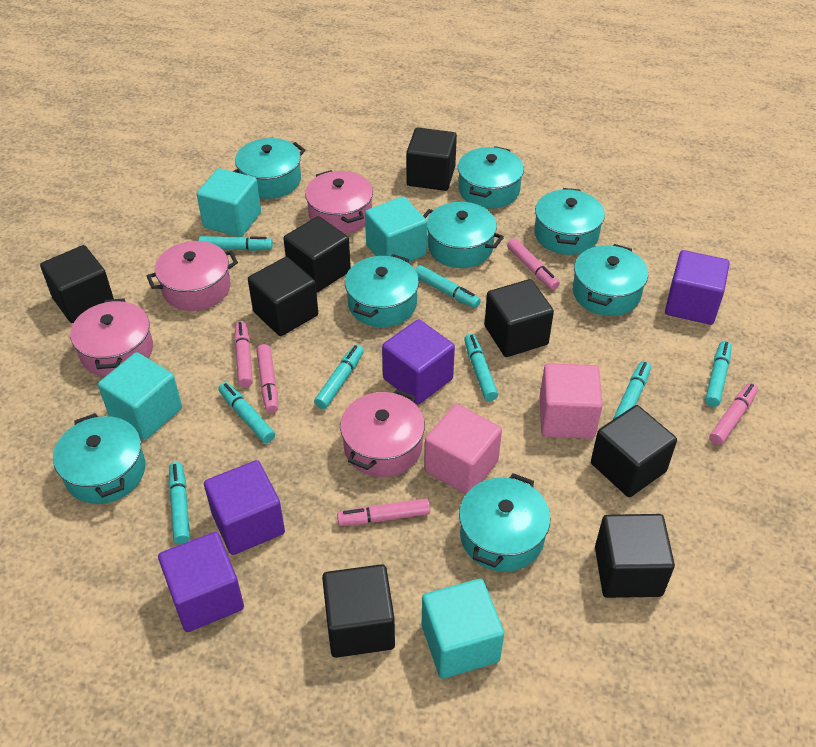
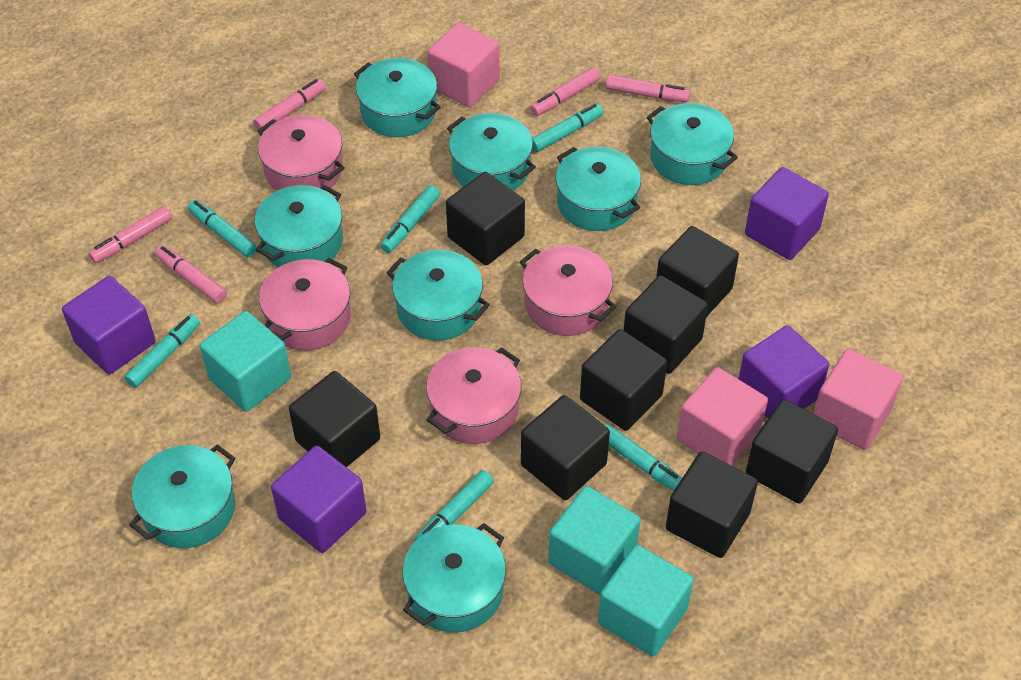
pink cube: 2 -> 3
turquoise cube: 4 -> 3
turquoise marker: 8 -> 6

